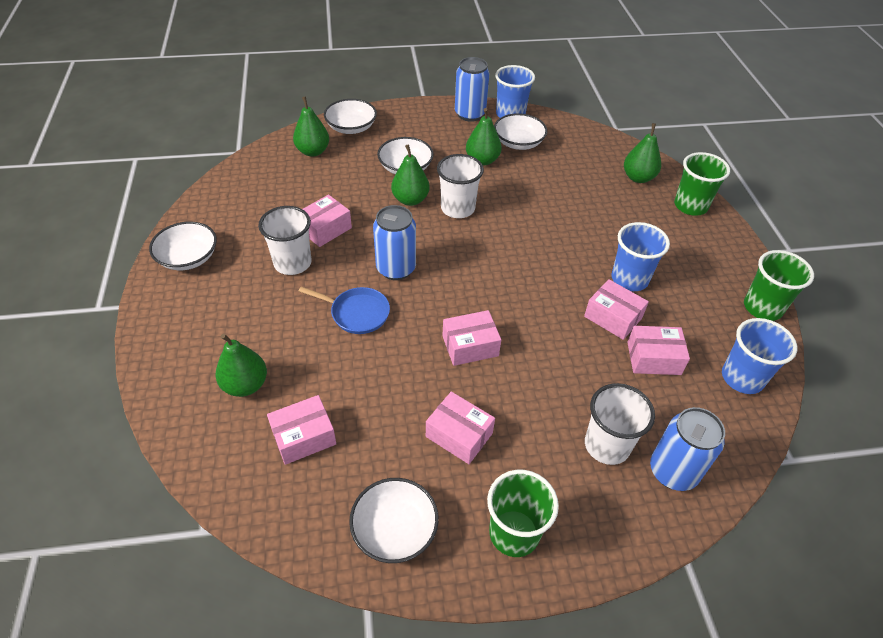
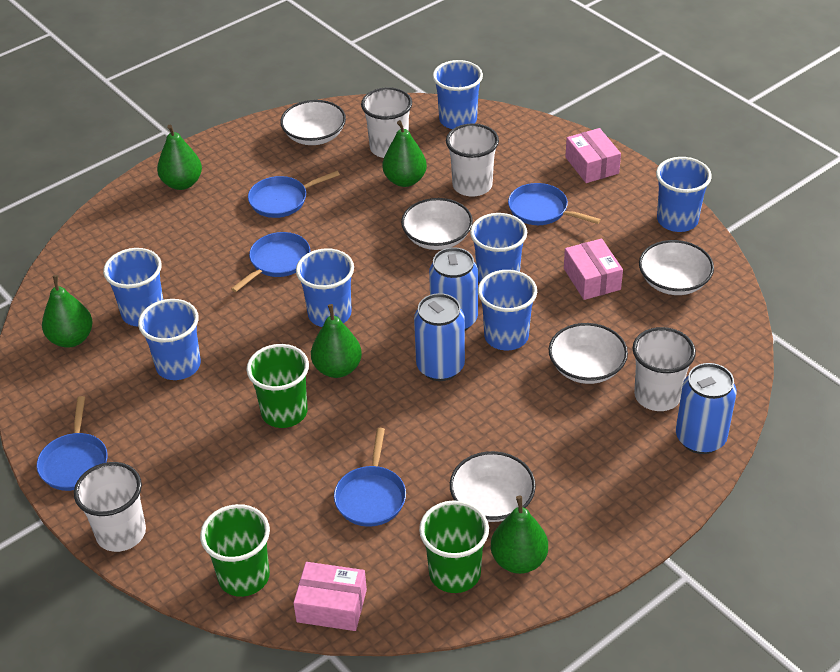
blue cup: 3 -> 7
blue pan: 1 -> 5
pink box: 6 -> 3
white cup: 3 -> 4

